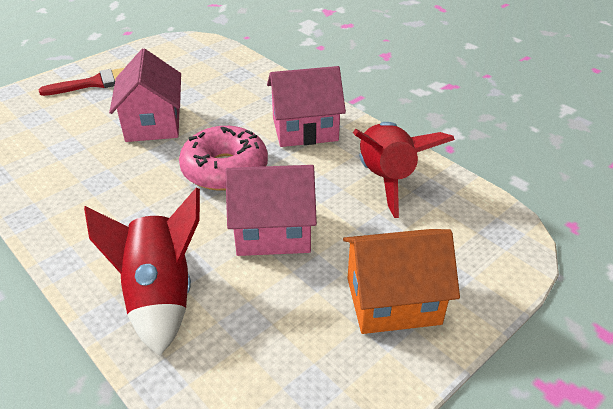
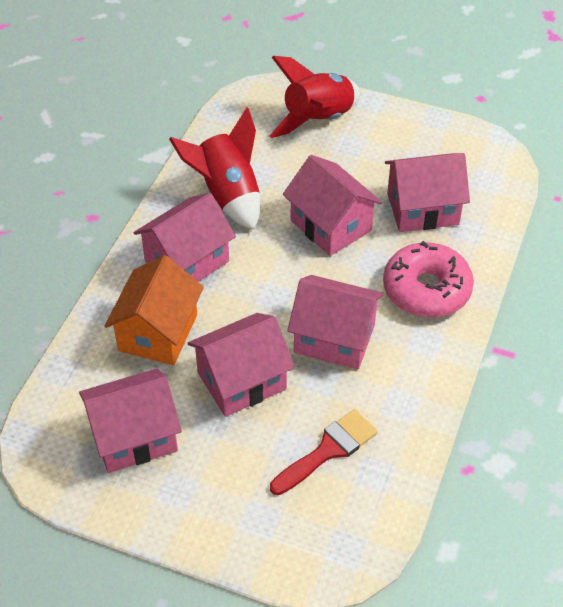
pink house: 3 -> 6

